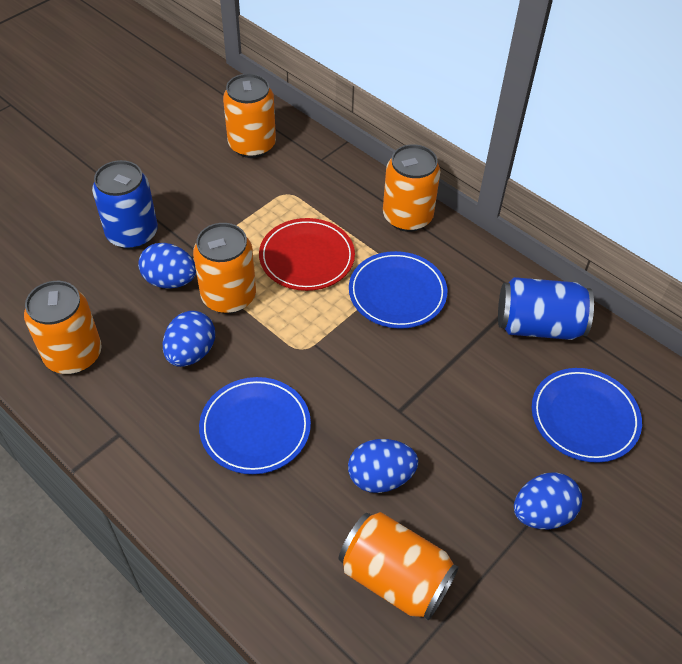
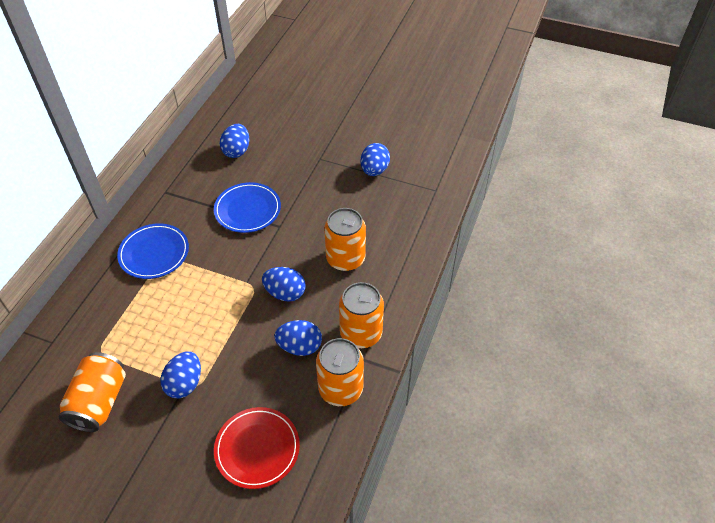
blue can: 2 -> 0
blue egg: 4 -> 5
blue plate: 3 -> 2
orange can: 5 -> 4

